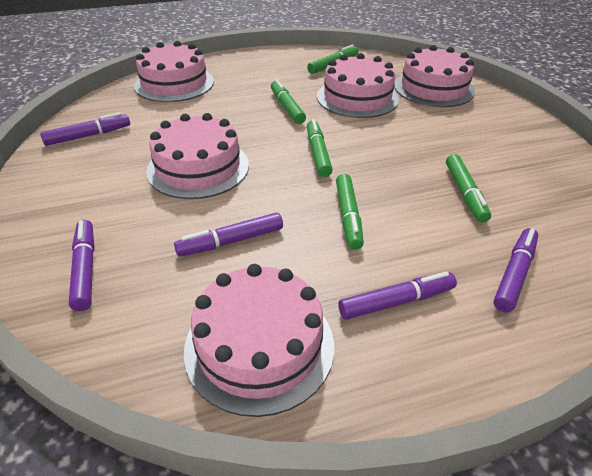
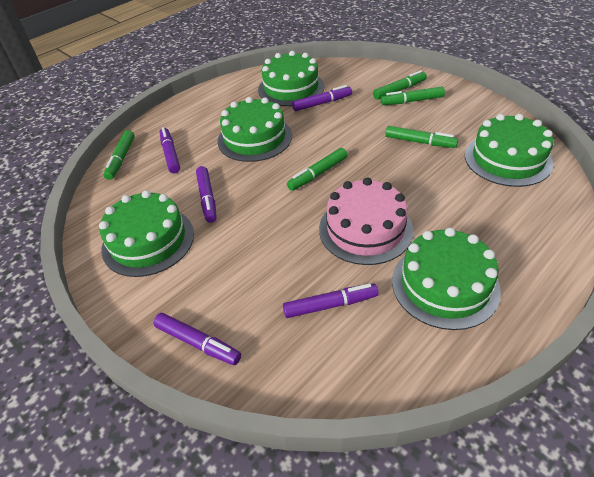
green cake: 0 -> 5
pink cake: 5 -> 1

